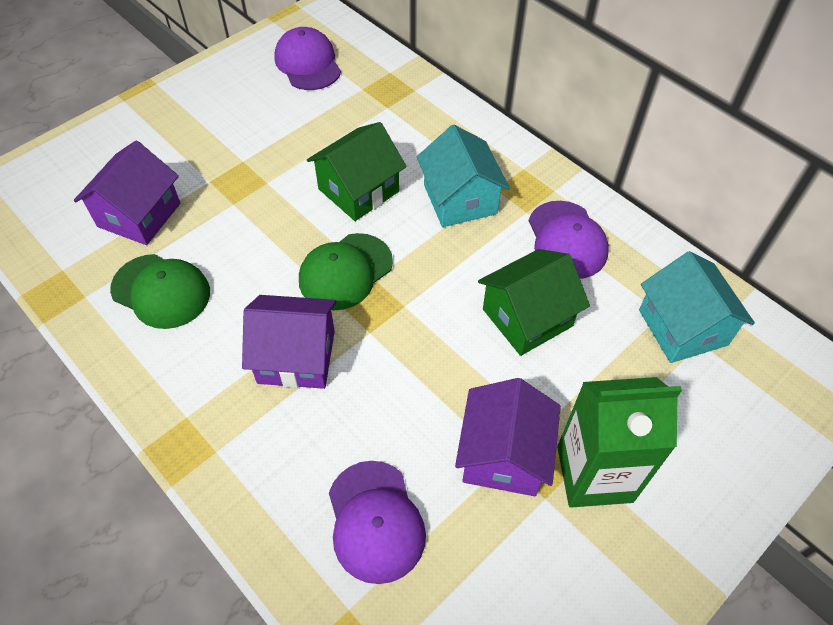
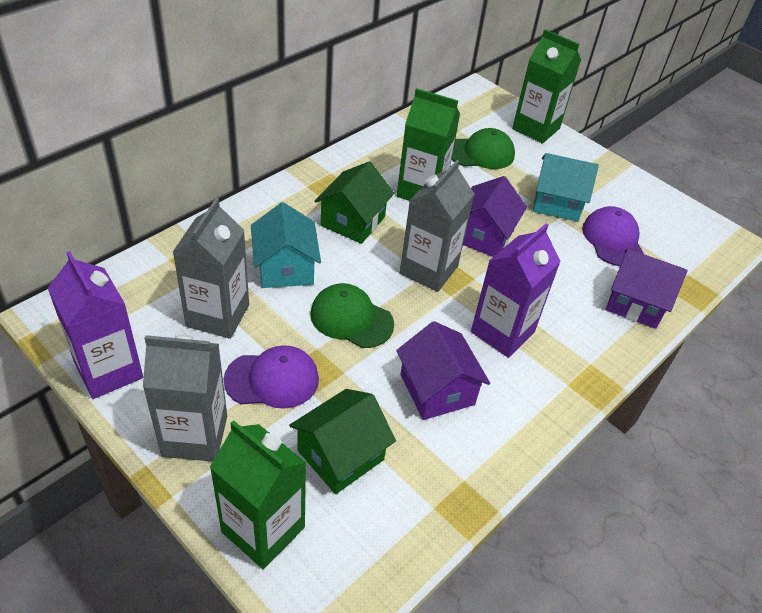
green carton: 1 -> 3
grey carton: 0 -> 3
purple cap: 3 -> 2
purple carton: 0 -> 2

